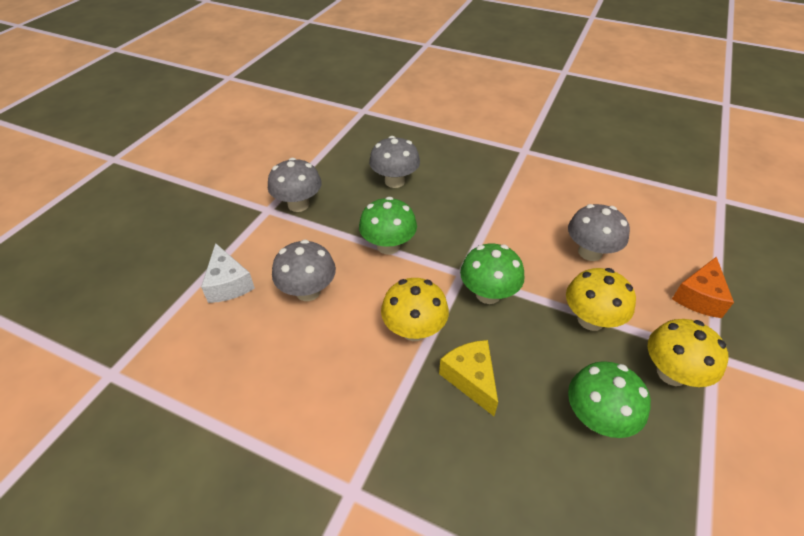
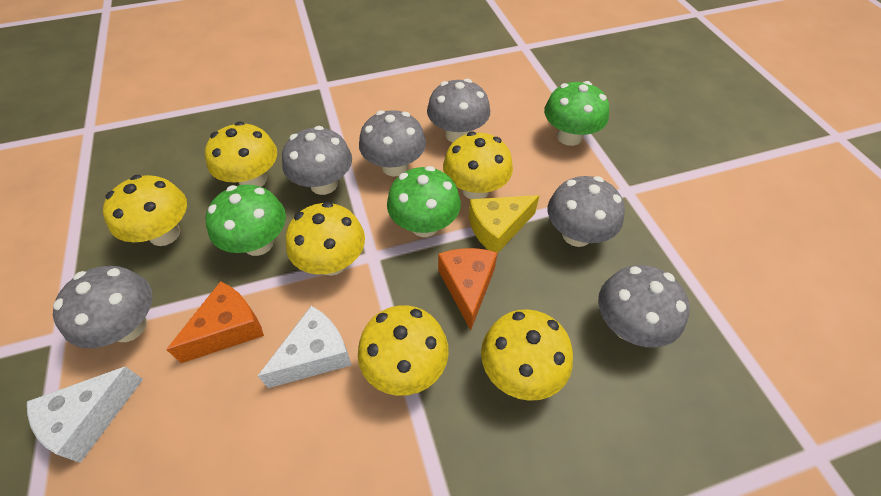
grey mushroom: 4 -> 6
orange cheese: 1 -> 2
white cheese: 1 -> 2
yellow mushroom: 3 -> 6

